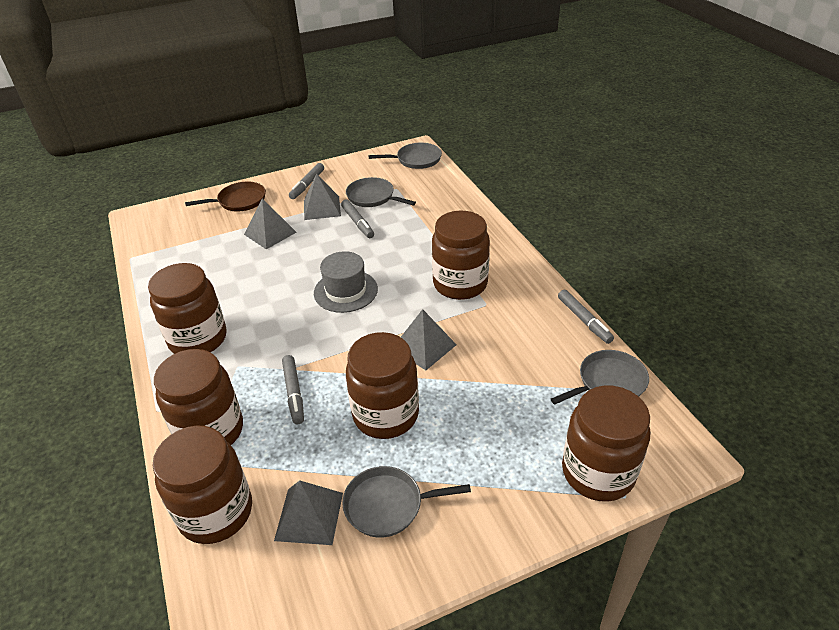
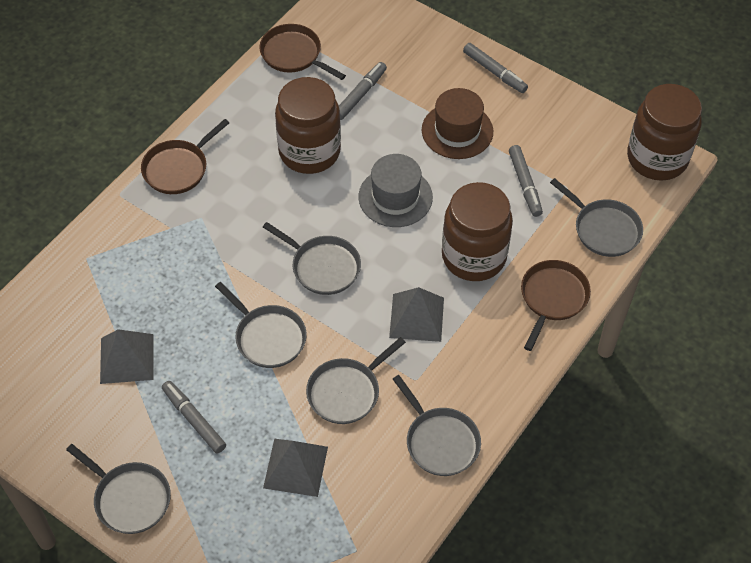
brown hat: 0 -> 1
brown jar: 6 -> 3
brown pan: 1 -> 3
grey pan: 4 -> 6
grey pyramid: 4 -> 3

